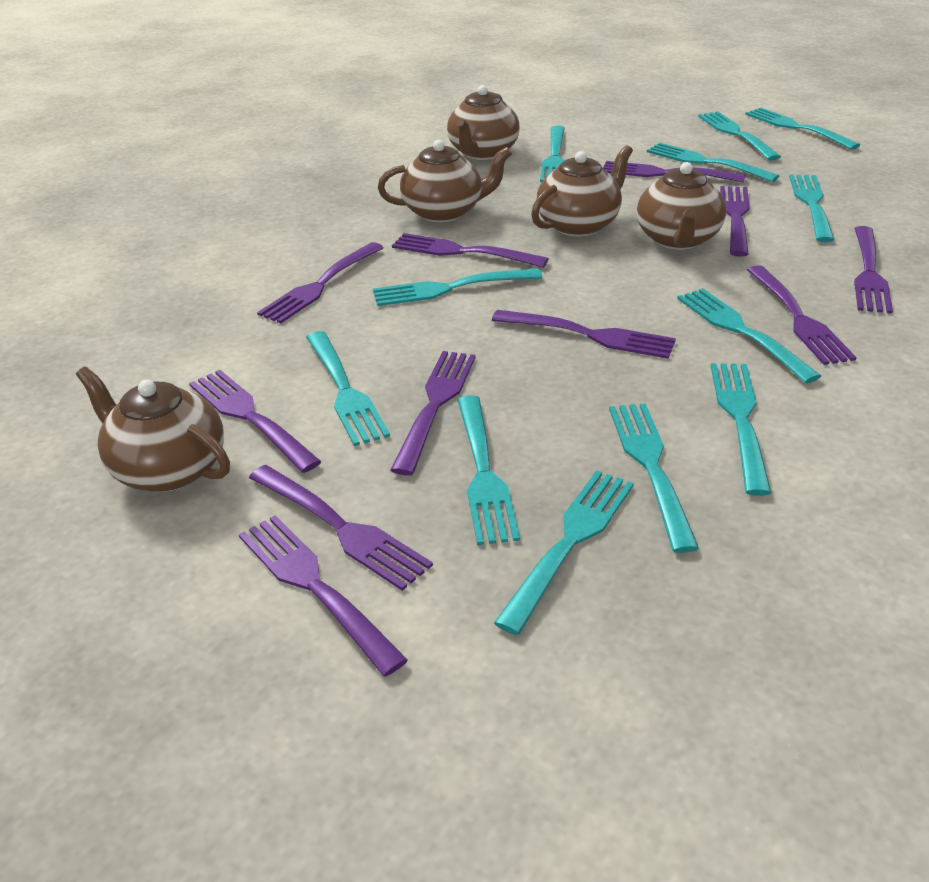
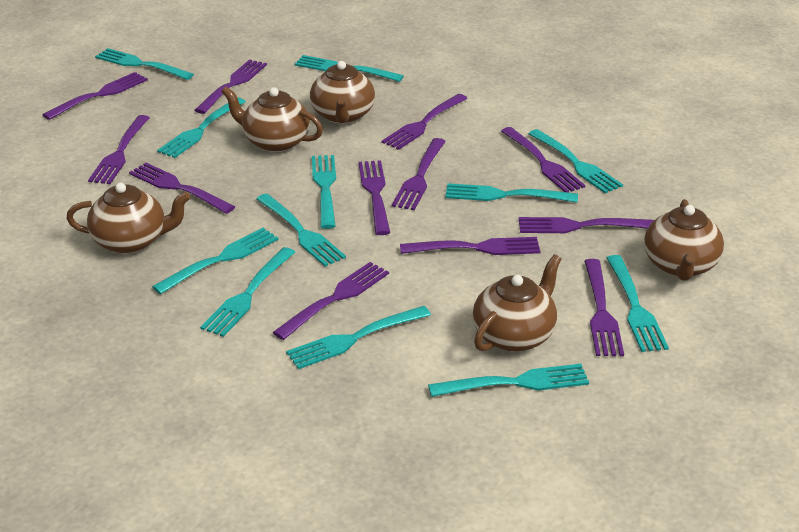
purple fork: 11 -> 12

